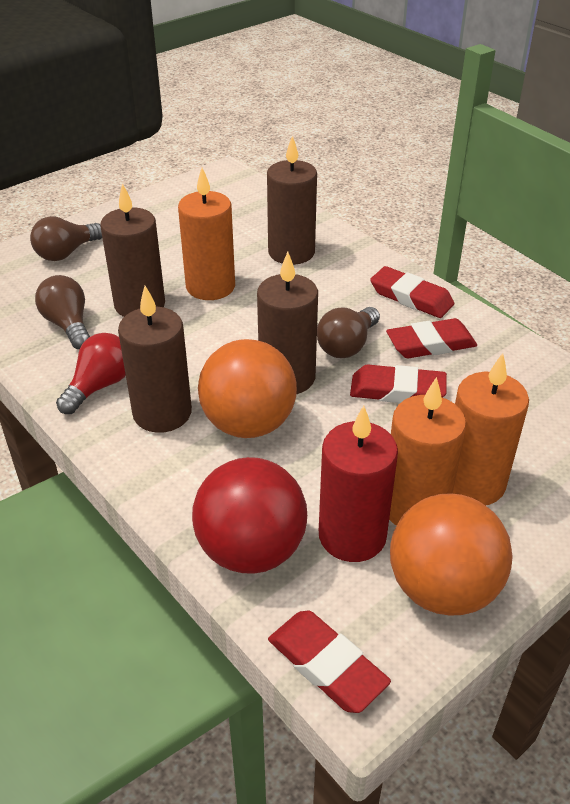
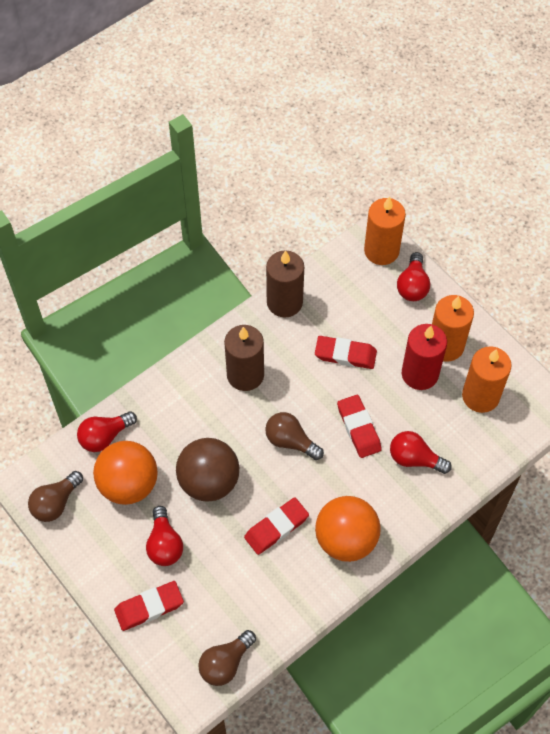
brown ball: 0 -> 1
brown candle: 4 -> 2
red ball: 1 -> 0
red light bulb: 1 -> 4

